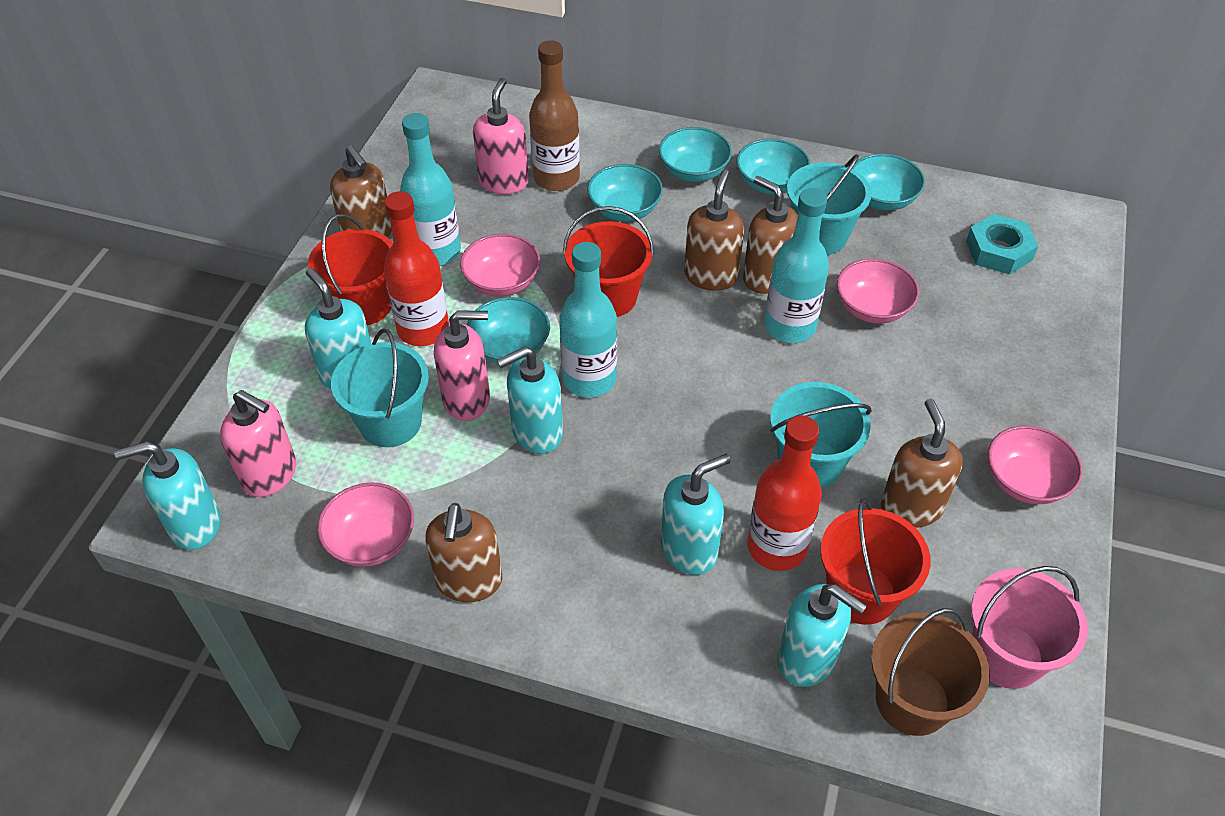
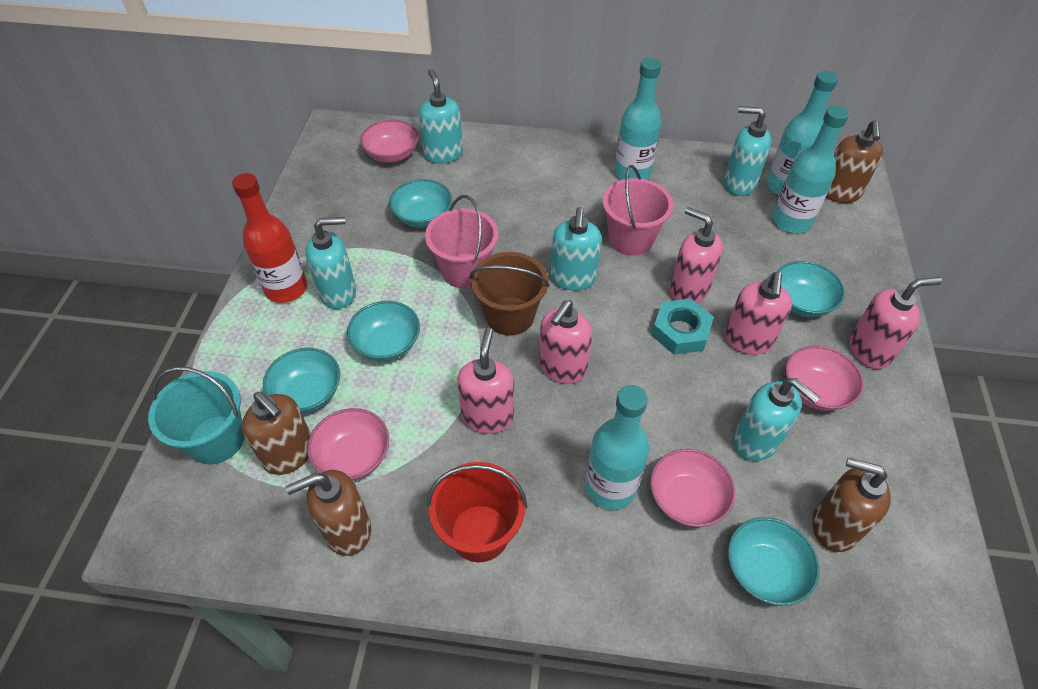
brown bottle: 1 -> 0
brown soap dispenser: 5 -> 4
pink bucket: 1 -> 2
pink soap dispenser: 3 -> 5
red bottle: 2 -> 1
red bucket: 3 -> 1
turquoise bottle: 3 -> 4
turquoise bucket: 3 -> 1

